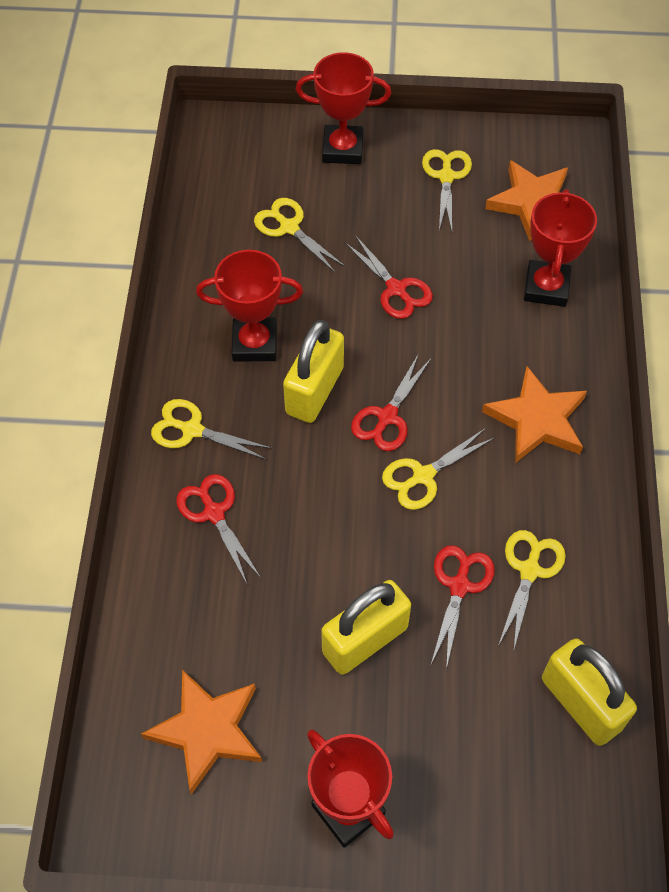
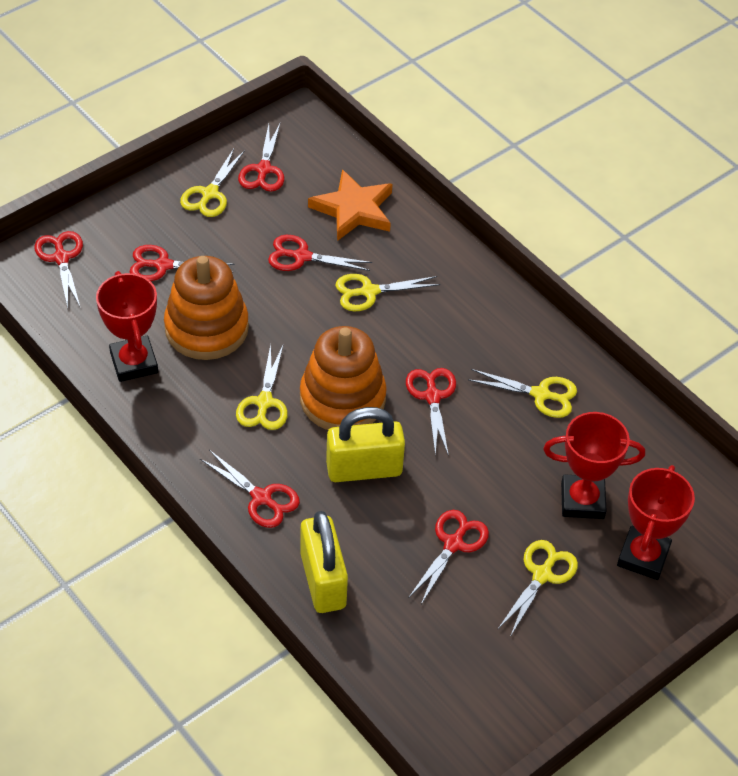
orange stacking toy: 0 -> 2
orange star: 3 -> 1
red scissors: 4 -> 7
red trophy: 4 -> 3
yellow padlock: 3 -> 2

